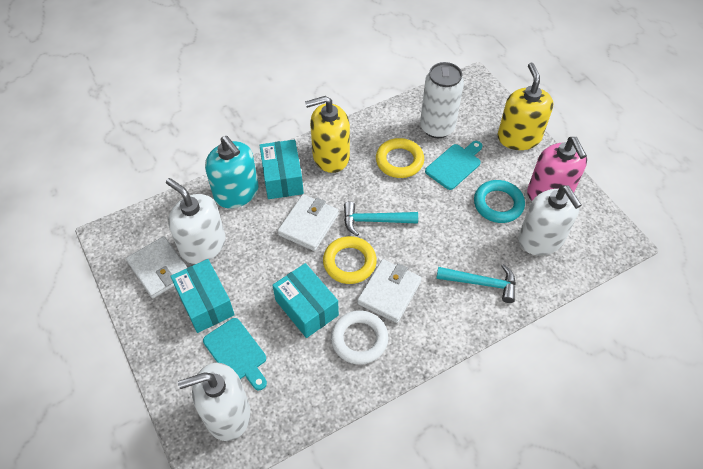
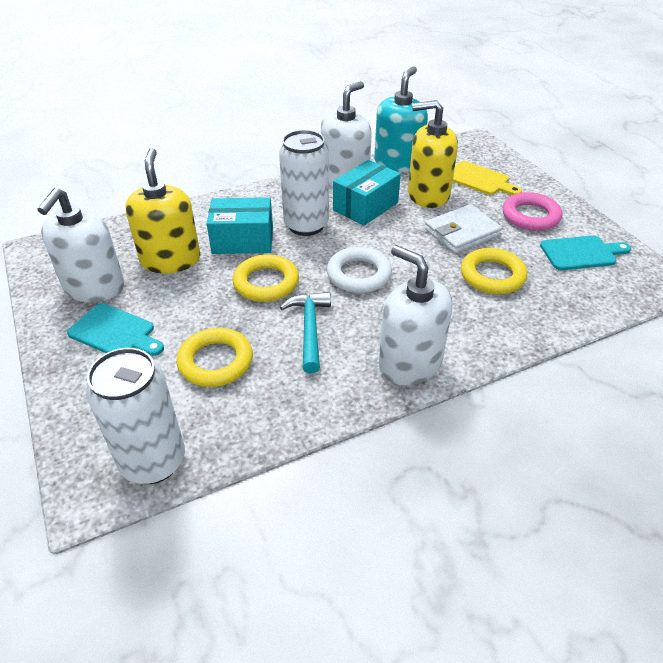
pink ring: 0 -> 1
pink soap dispenser: 1 -> 0
turquoise box: 3 -> 2
turquoise hammer: 2 -> 1
turquoise ring: 1 -> 0
white can: 1 -> 2
white wallet: 3 -> 1
yellow cutting board: 0 -> 1
yellow ring: 2 -> 3

